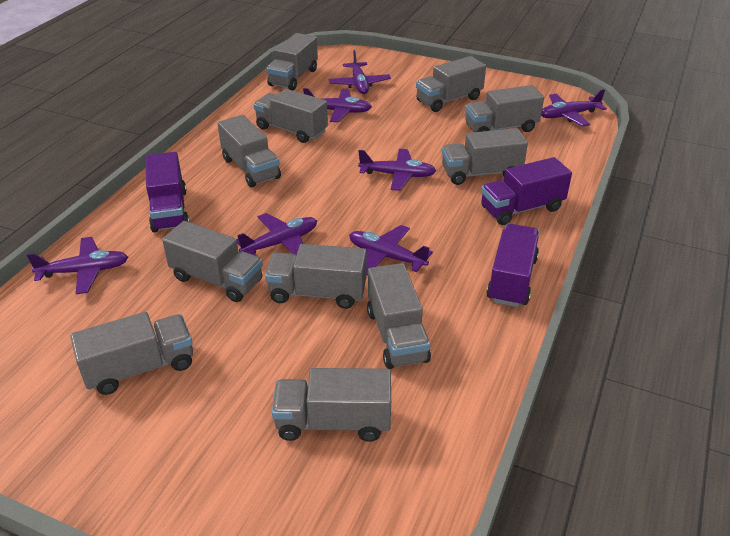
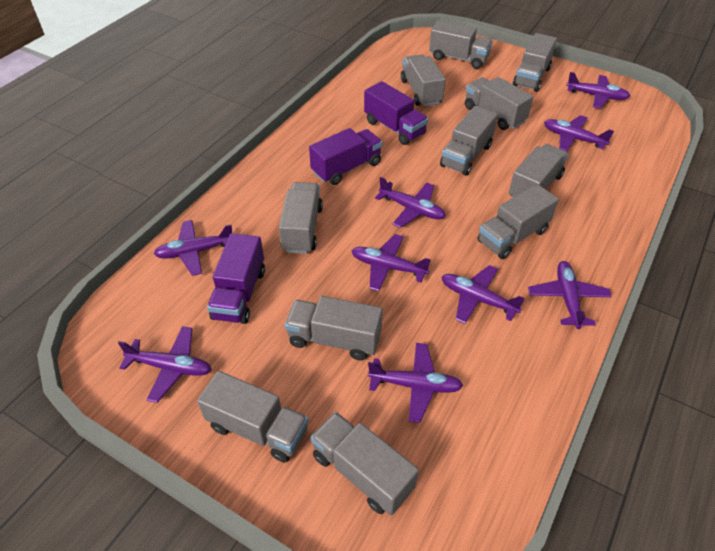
purple plane: 7 -> 9

